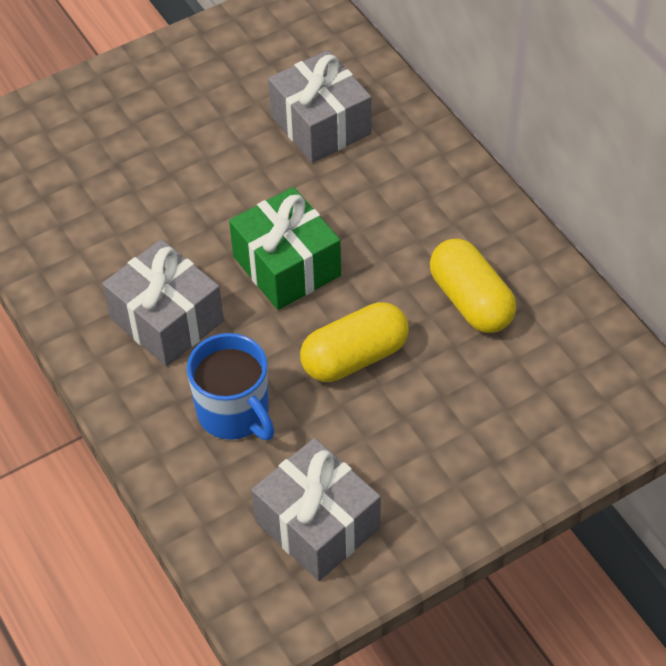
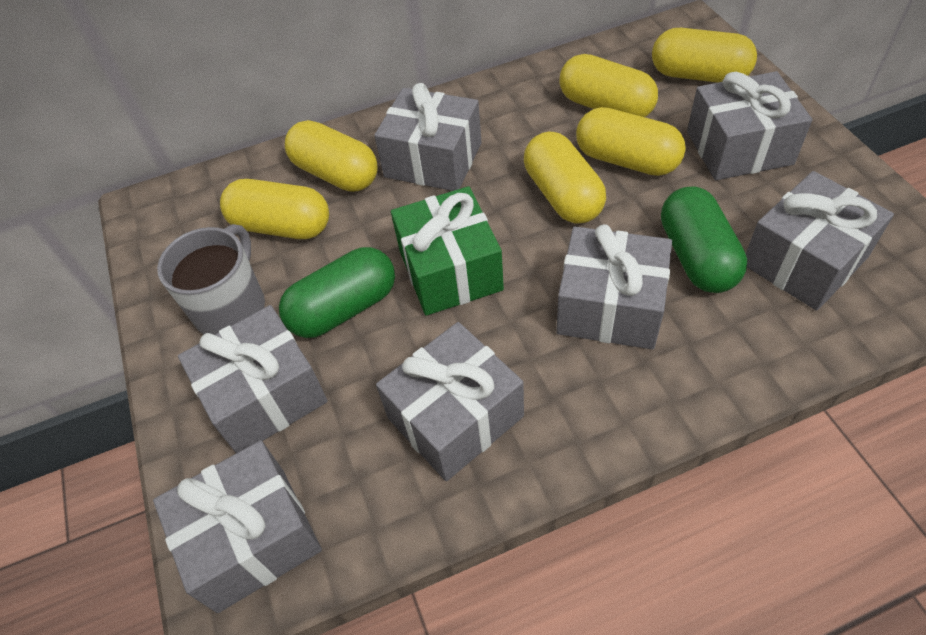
blue mug: 1 -> 0
green capsule: 0 -> 2
grey gift: 3 -> 7
grey mug: 0 -> 1
yellow capsule: 2 -> 6

